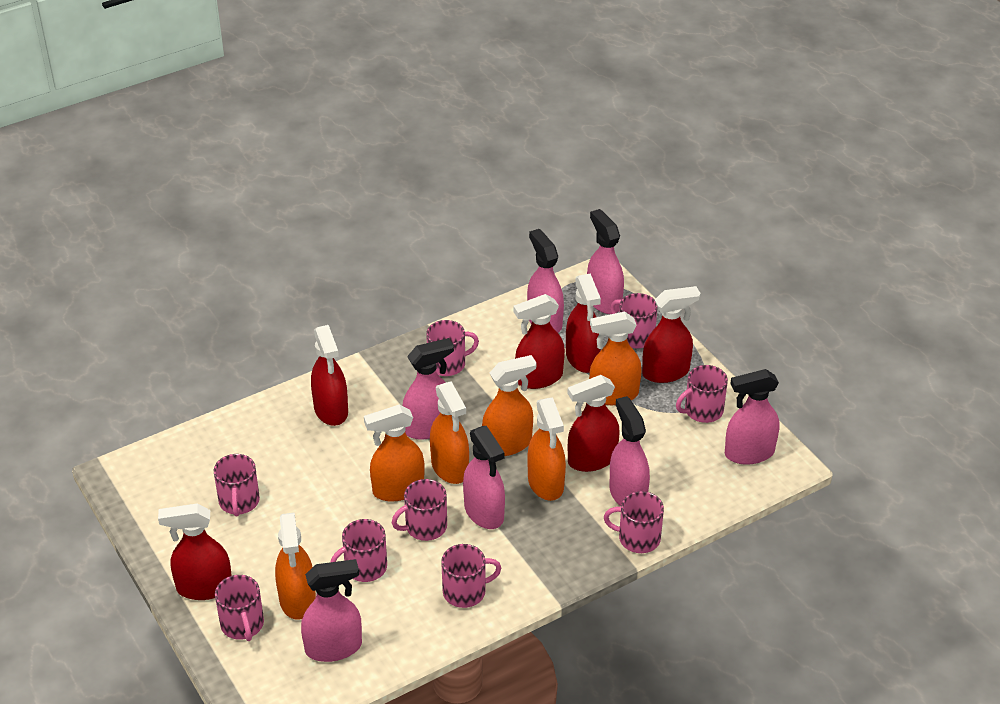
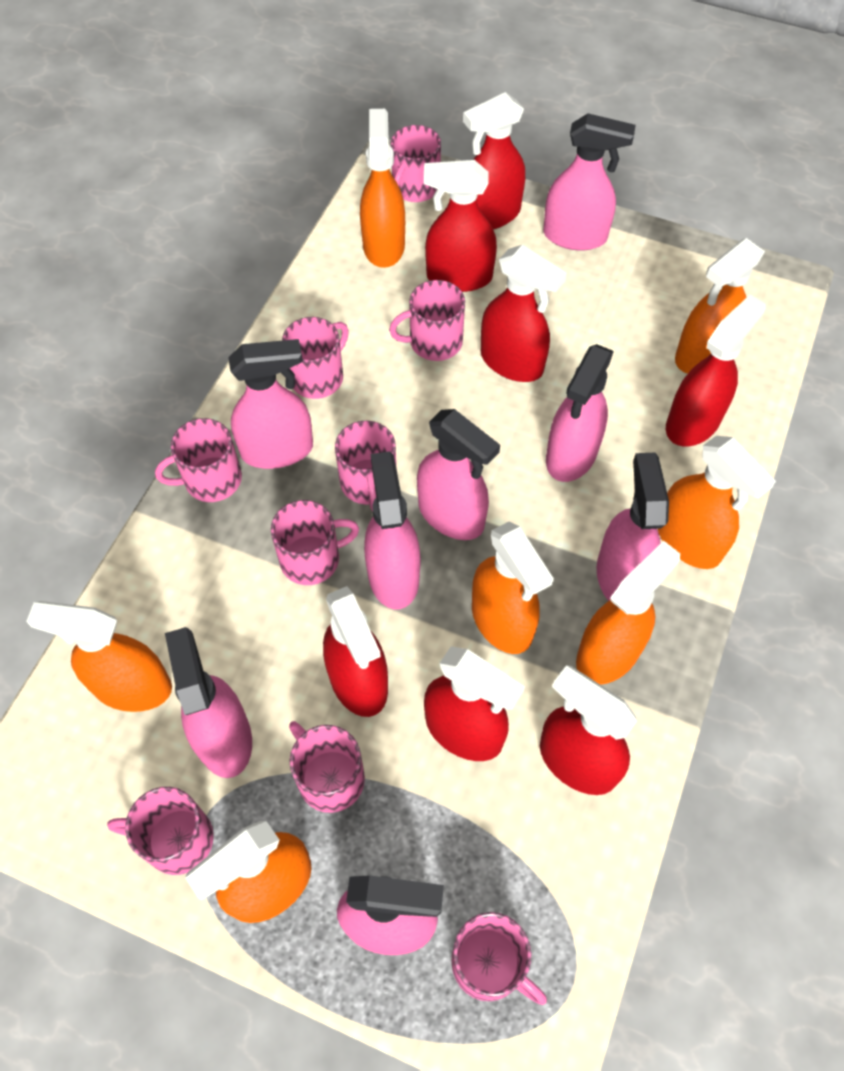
orange spray bottle: 6 -> 7
pink spray bottle: 7 -> 8
red spray bottle: 6 -> 7

